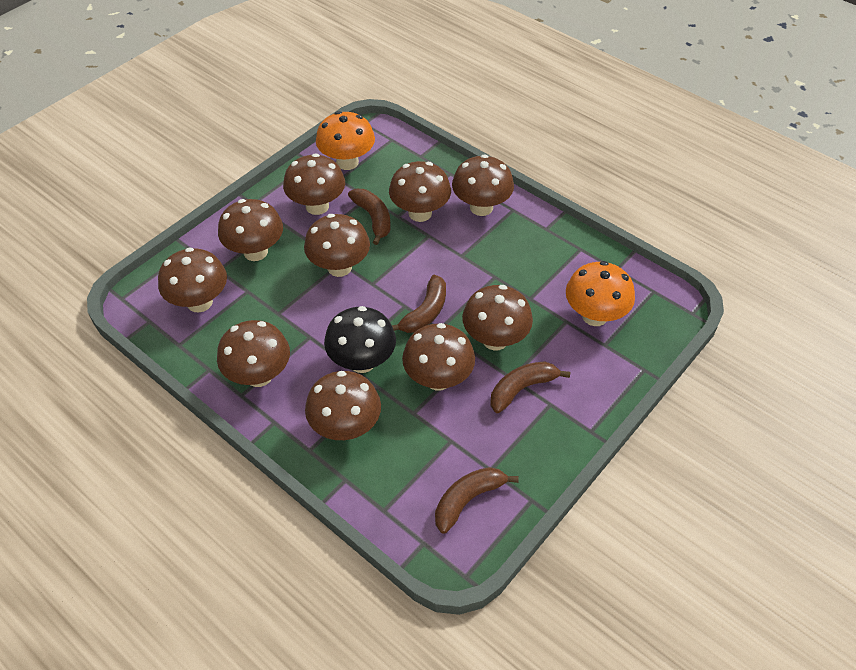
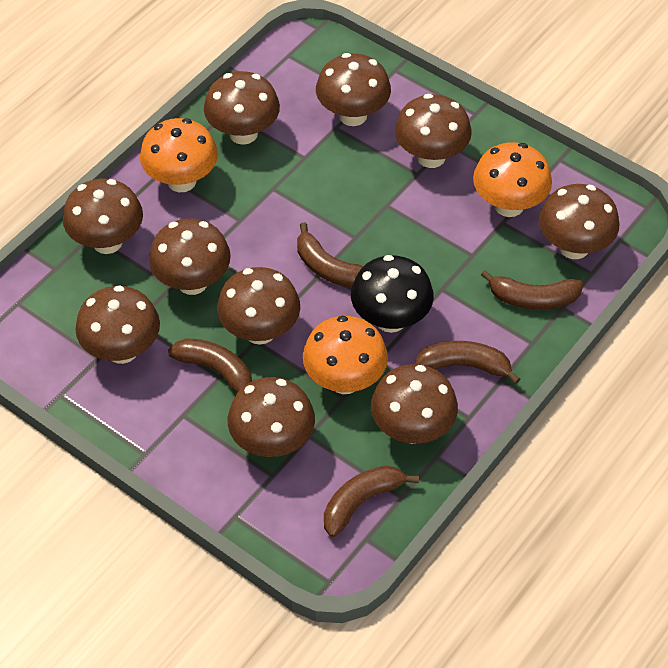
brown banana: 4 -> 5
orange mushroom: 2 -> 3

